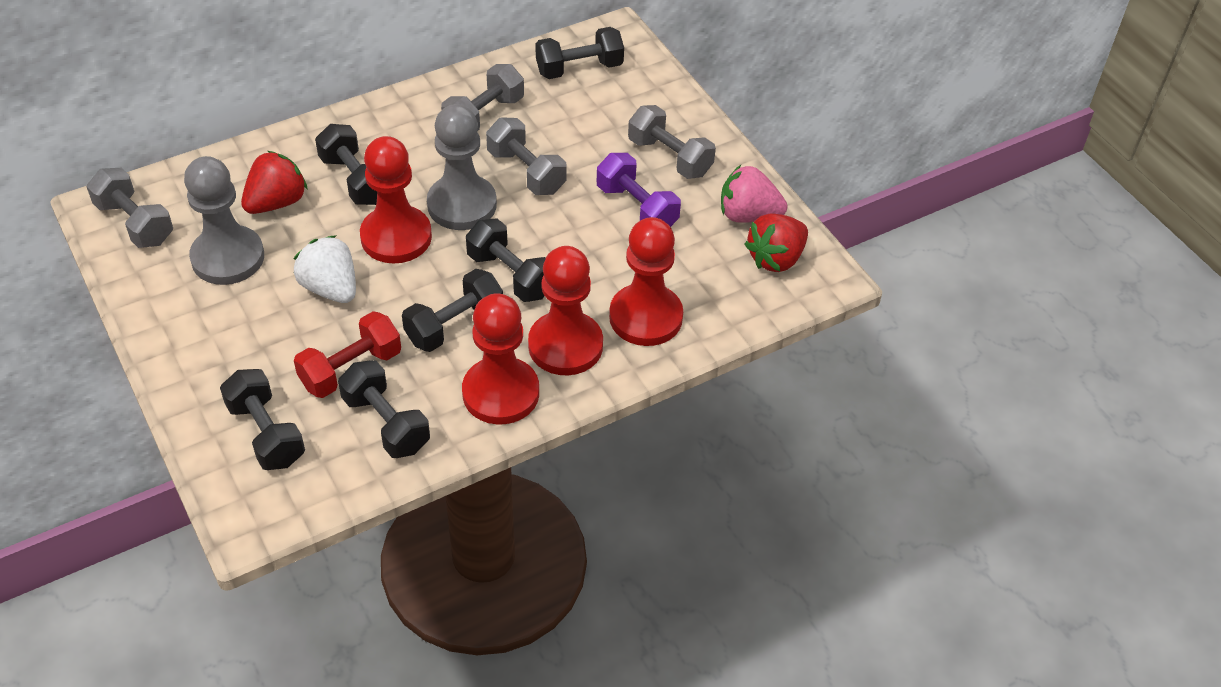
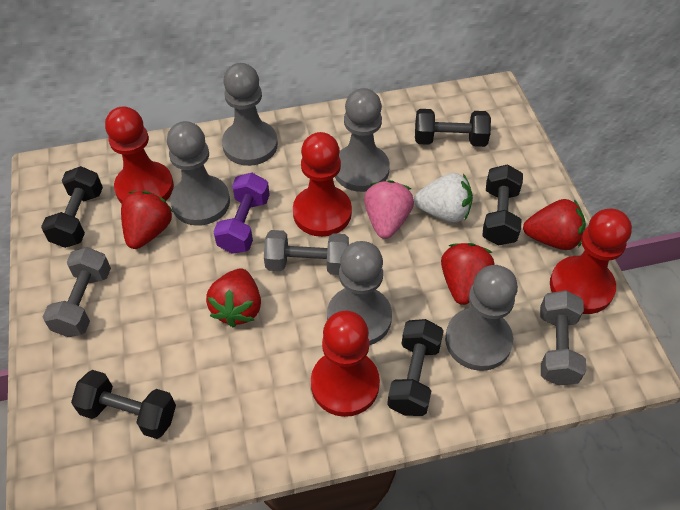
black dumbbell: 6 -> 5
grey dumbbell: 4 -> 3
grey pawn: 2 -> 5
red dumbbell: 1 -> 0
red strawberry: 2 -> 4

